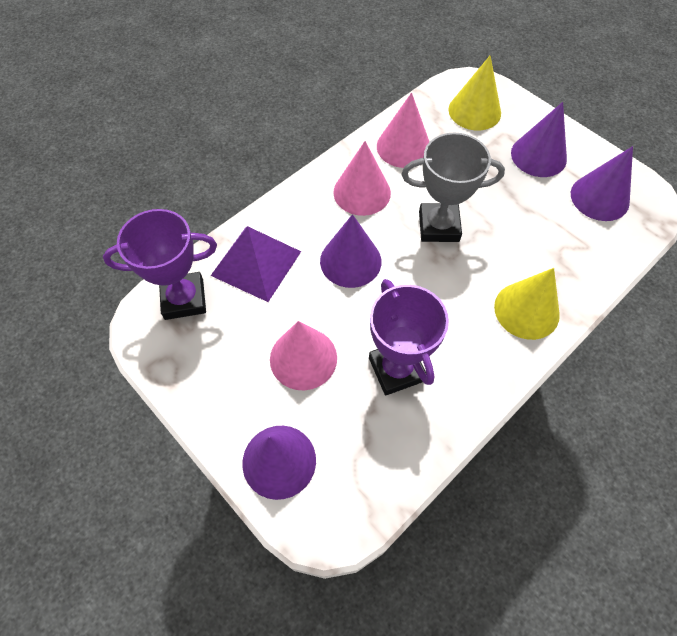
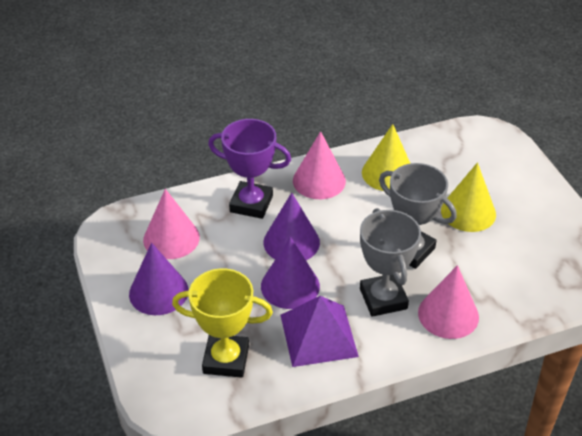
grey trophy: 1 -> 2
purple cone: 4 -> 3
purple trophy: 2 -> 1
yellow trophy: 0 -> 1

